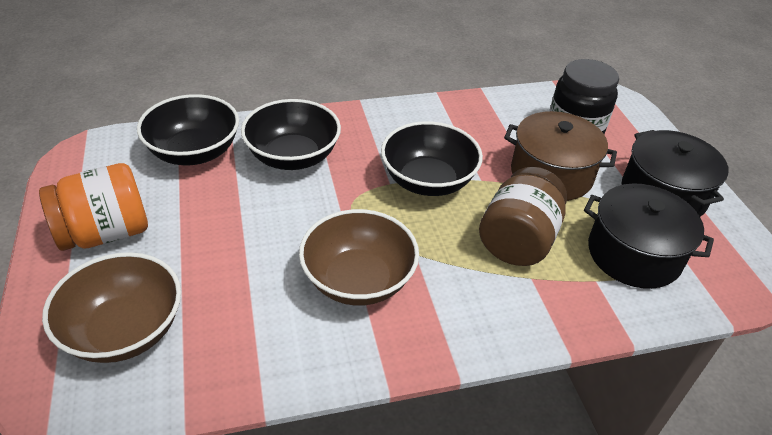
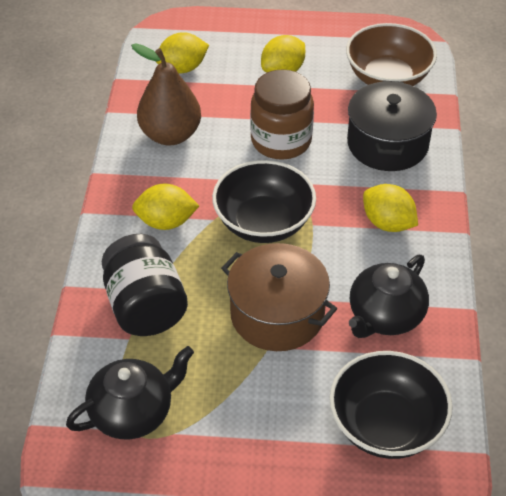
black bowl: 3 -> 2
black pot: 2 -> 1
black teapot: 0 -> 2
brown bowl: 2 -> 1
brown pear: 0 -> 1
orange jar: 1 -> 0
yellow lemon: 0 -> 4

